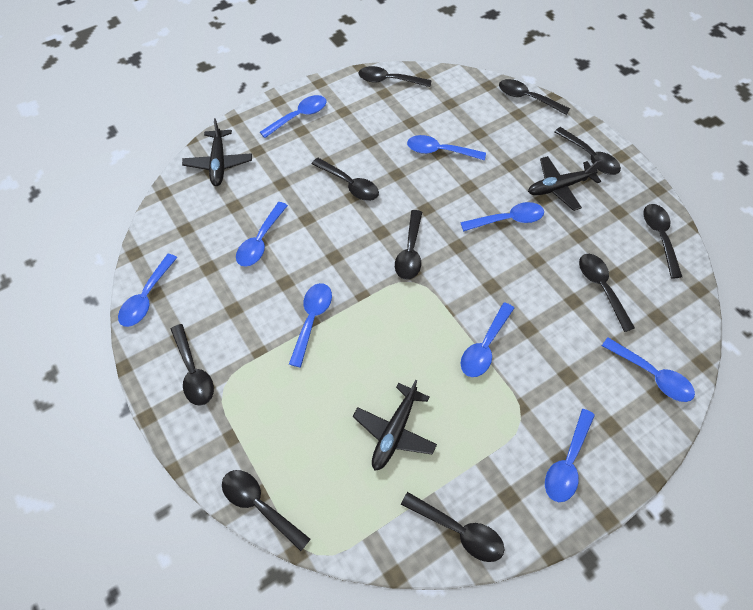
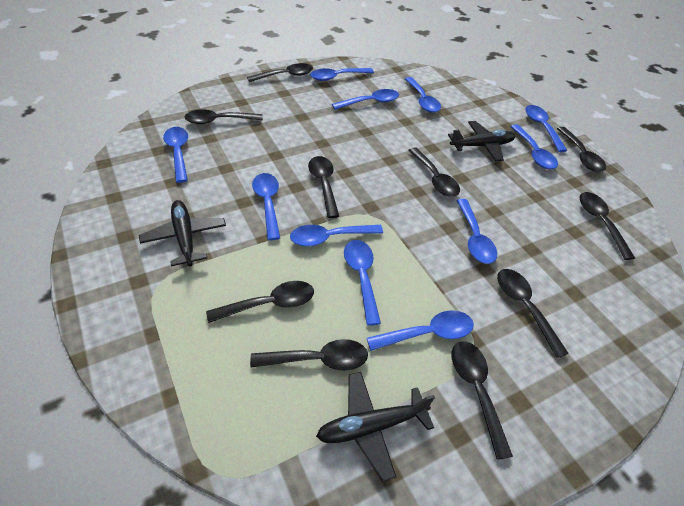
blue spoon: 9 -> 11

